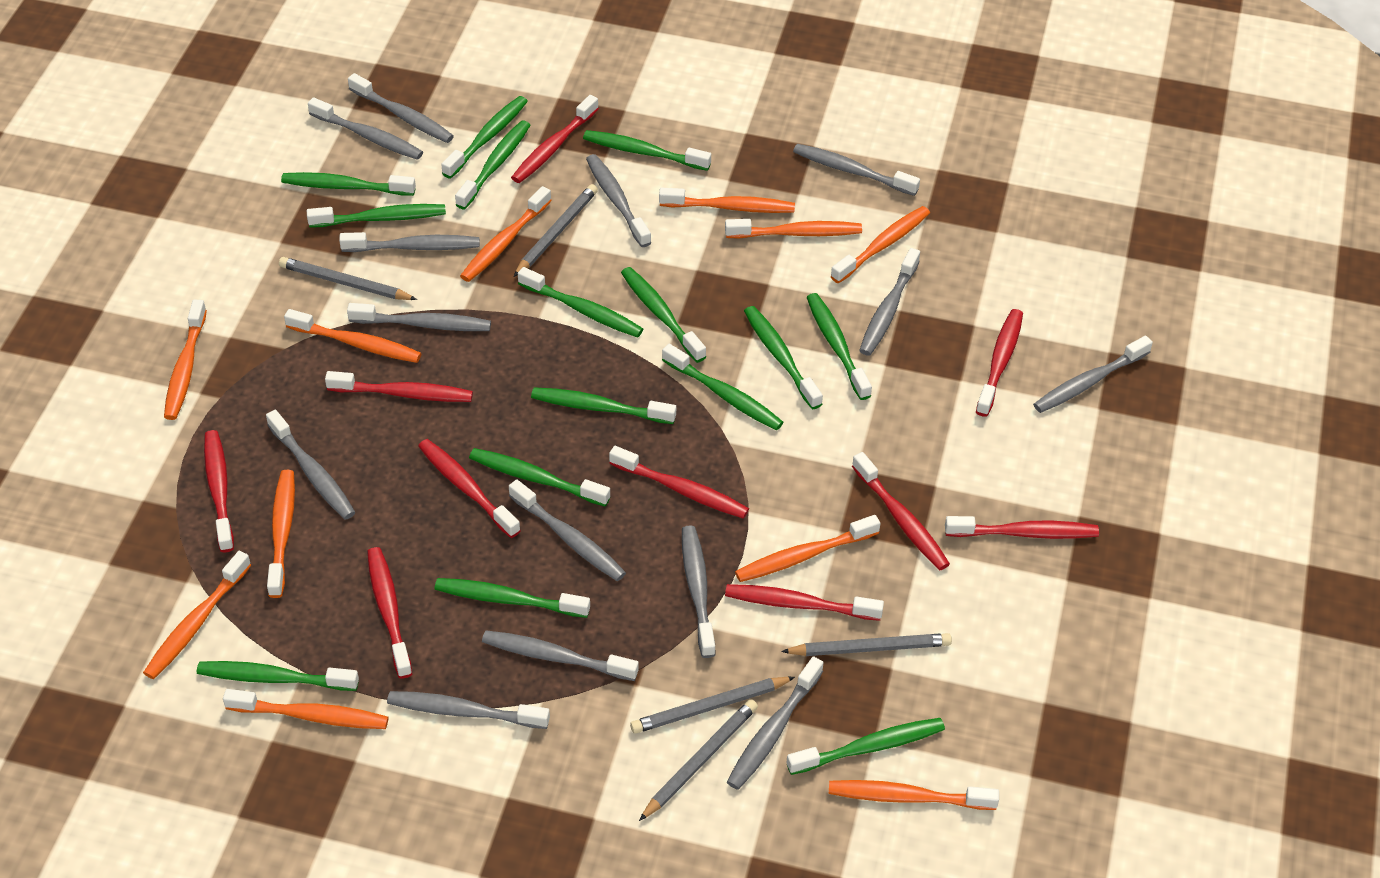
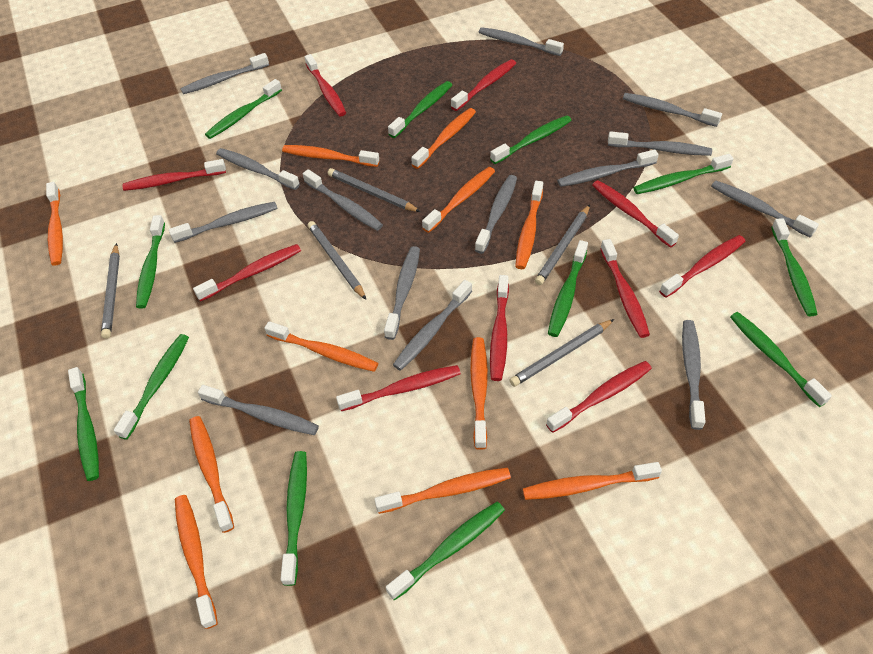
green toothbrush: 15 -> 12

